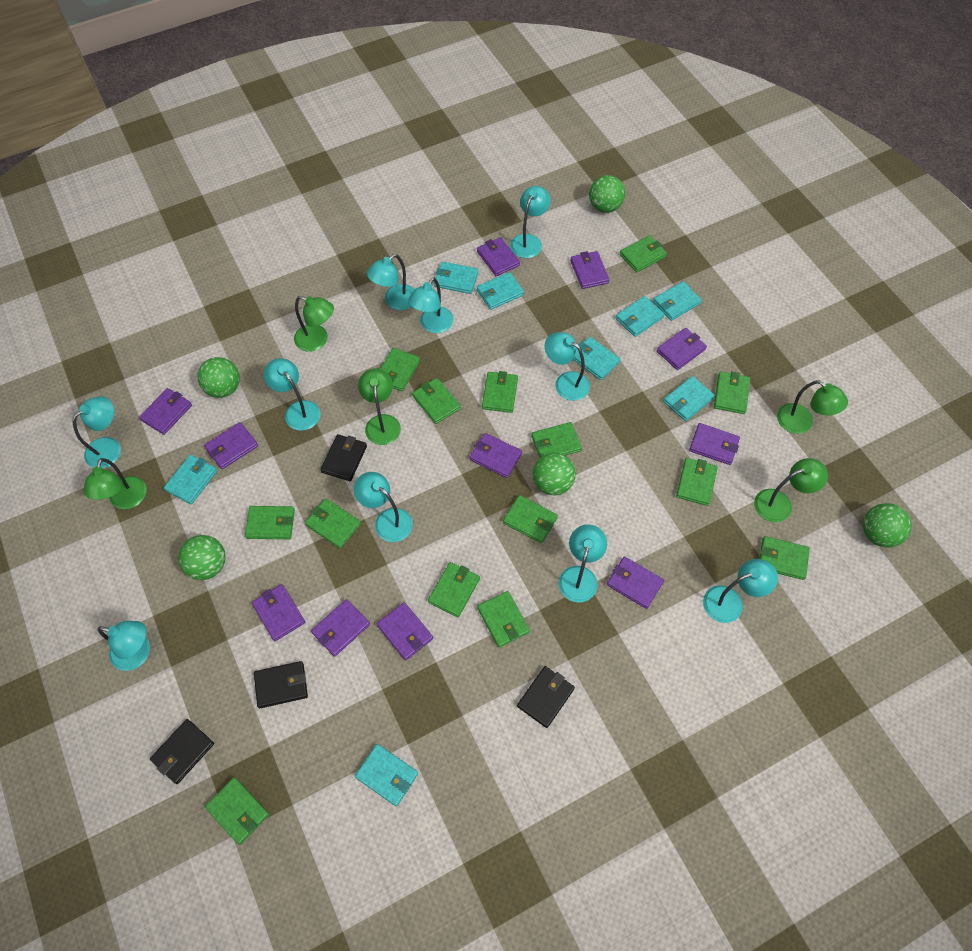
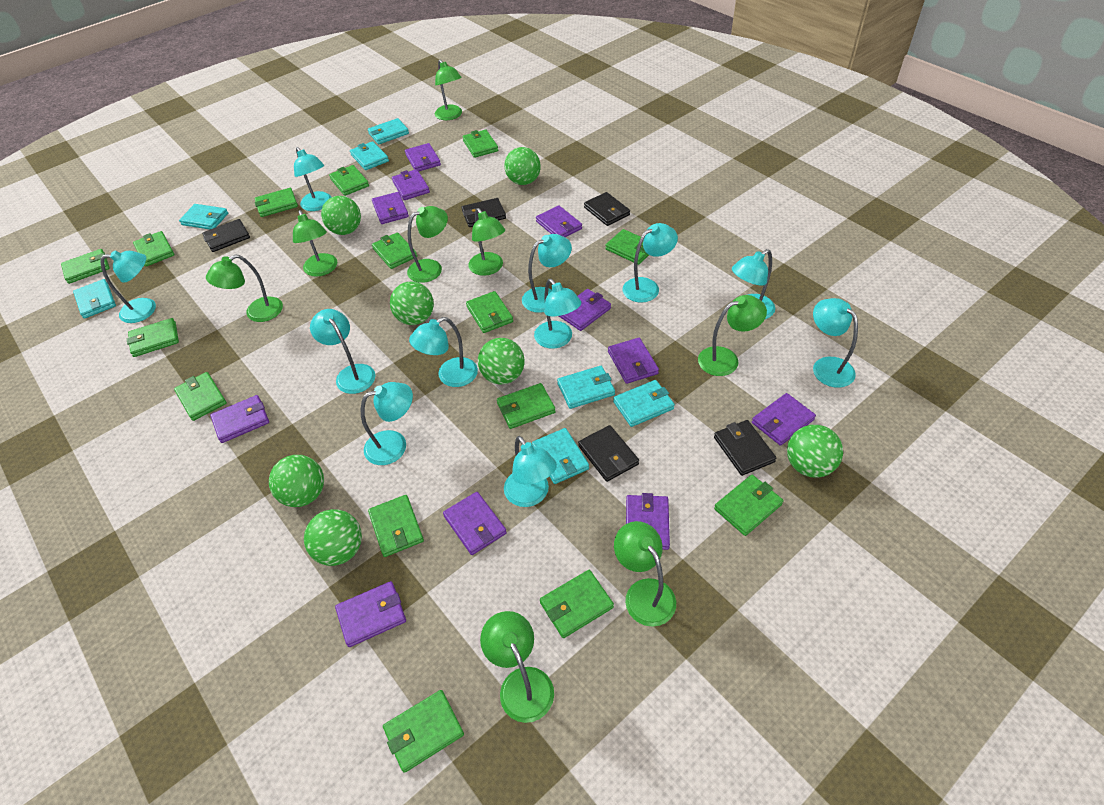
black wallet: 4 -> 5
green ball: 5 -> 7
green lamp: 5 -> 8
green wallet: 14 -> 15
turquoise lamp: 10 -> 11
turquoise wallet: 8 -> 7

